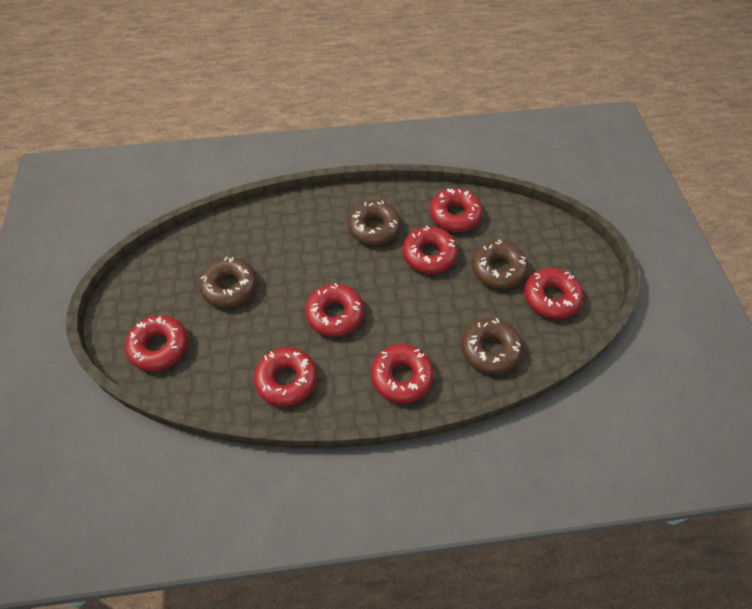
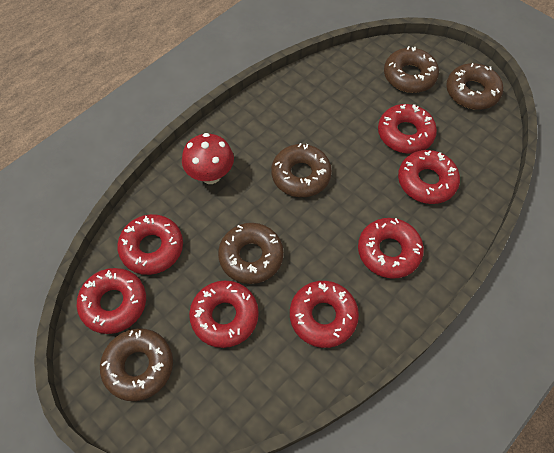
brown donut: 4 -> 5
red mushroom: 0 -> 1

